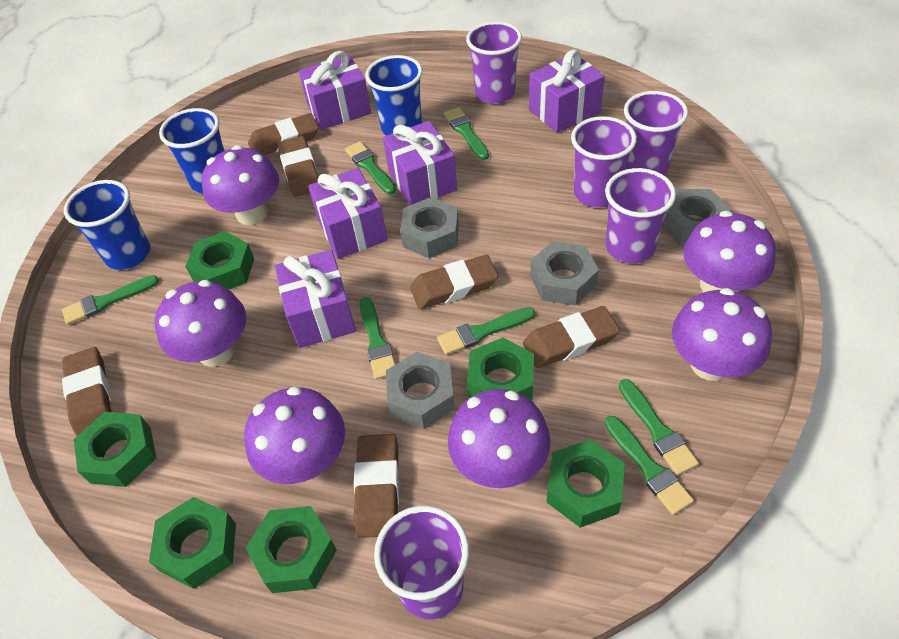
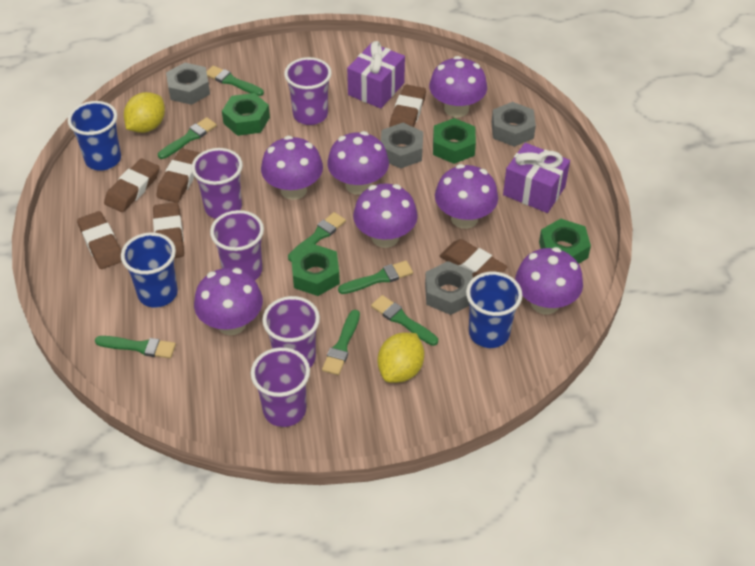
green nut: 6 -> 4
purple gift: 5 -> 2
purple mushroom: 6 -> 7
yellow lemon: 0 -> 2

